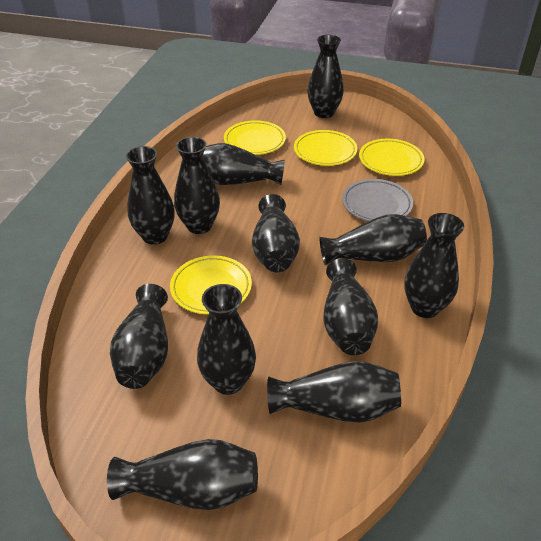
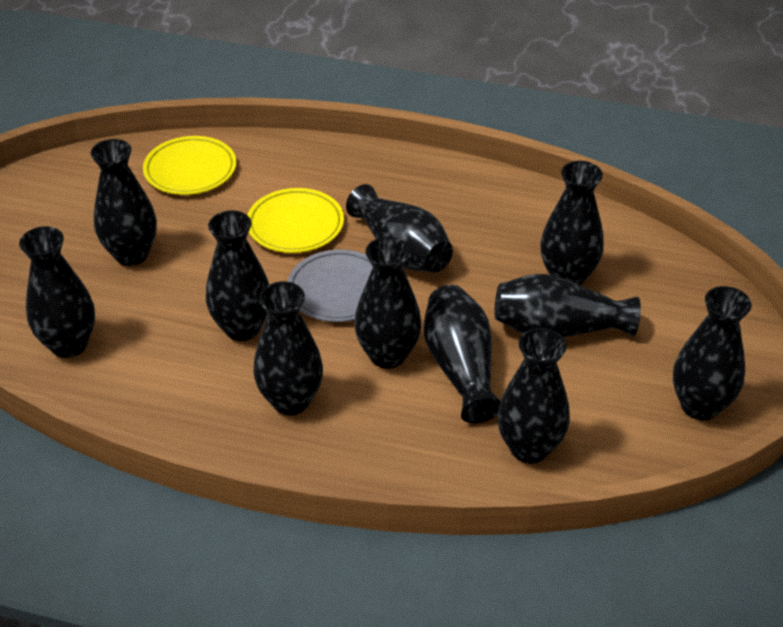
black vase: 12 -> 11
yellow plate: 4 -> 2

